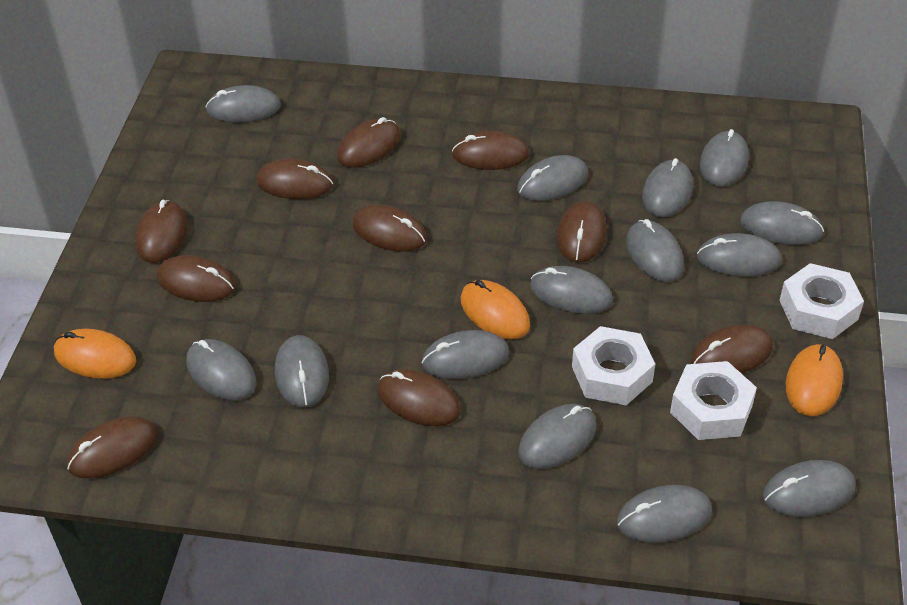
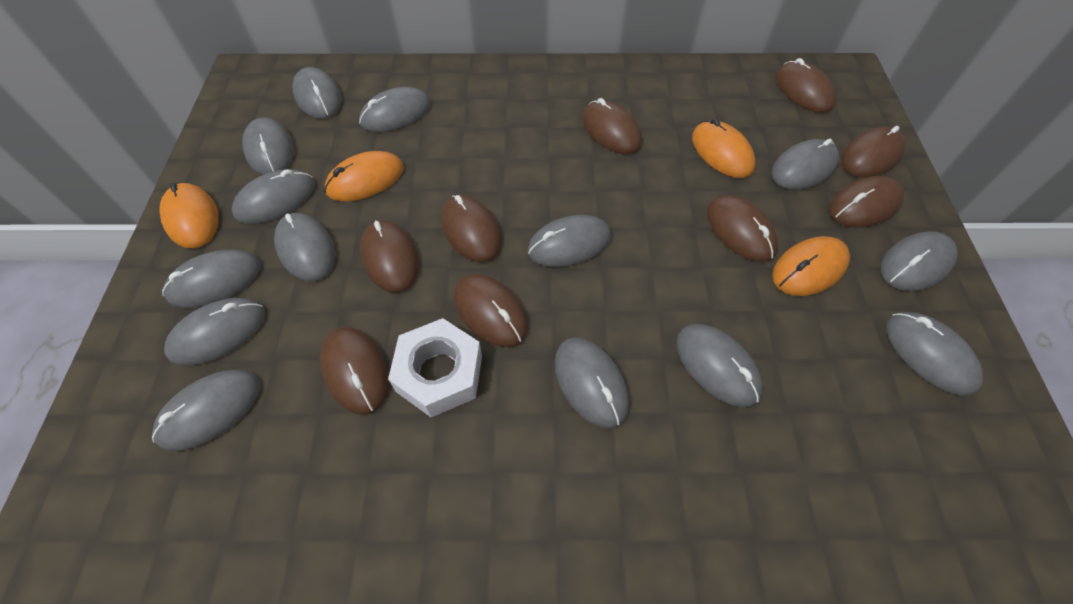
brown mouse: 10 -> 9
orange mouse: 3 -> 4
white nut: 3 -> 1

